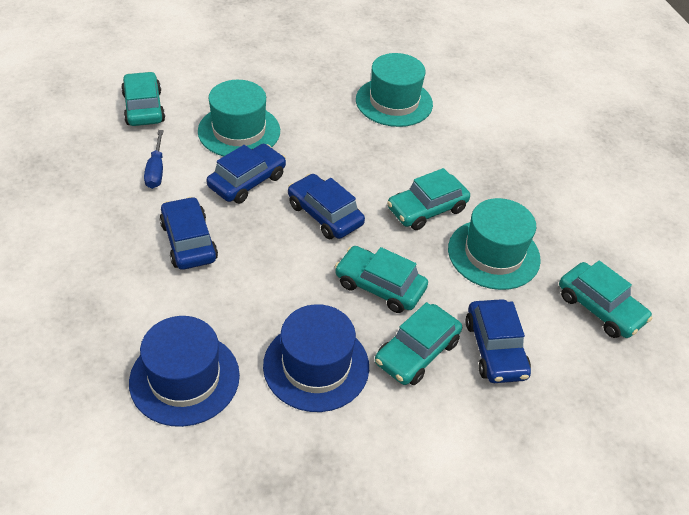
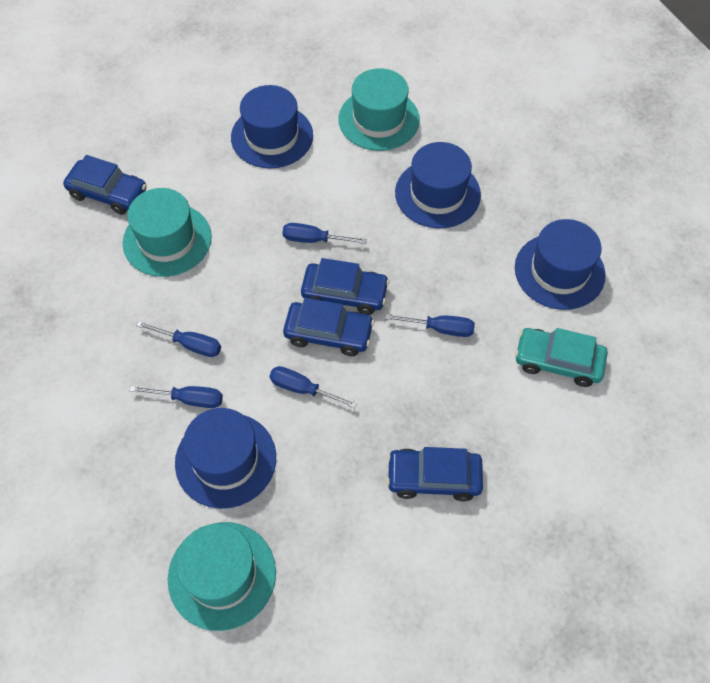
blue hat: 2 -> 4
blue screwdriver: 1 -> 5
turquoise car: 5 -> 1

